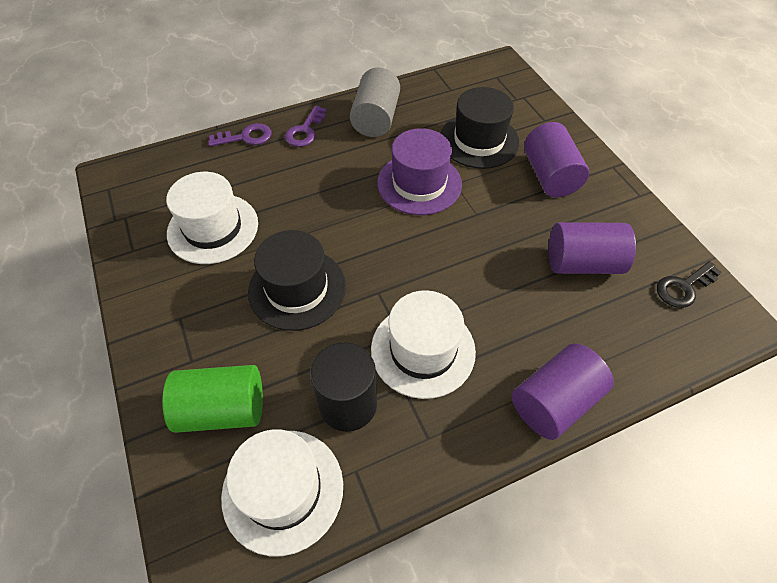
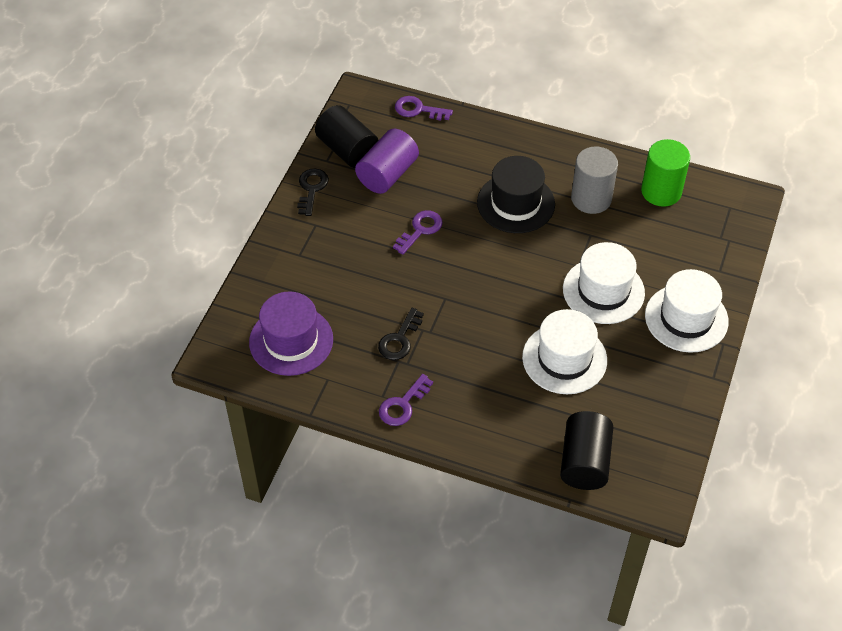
black cylinder: 1 -> 2
black hat: 2 -> 1
black key: 1 -> 2
purple cylinder: 3 -> 1
purple key: 2 -> 3

